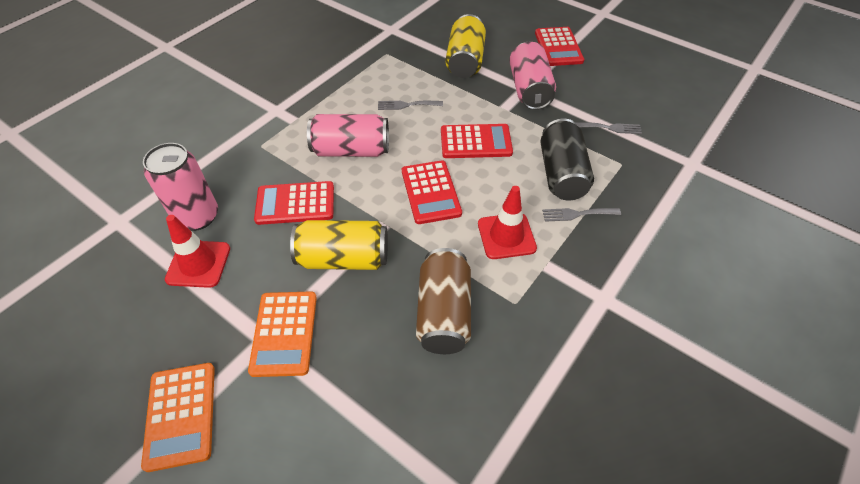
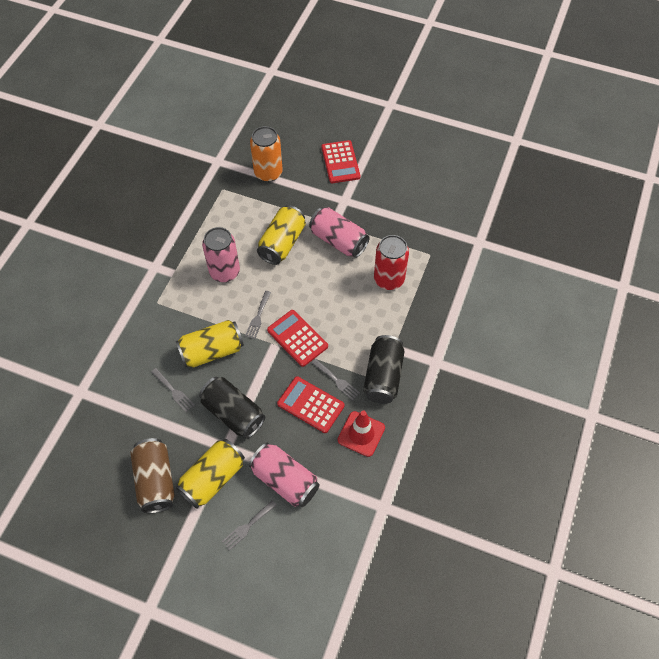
black can: 1 -> 2
grey fork: 3 -> 4
orange calculator: 2 -> 0
orange can: 0 -> 1
red calculator: 4 -> 3
red can: 0 -> 1
red traffic cone: 2 -> 1
yellow can: 2 -> 3

